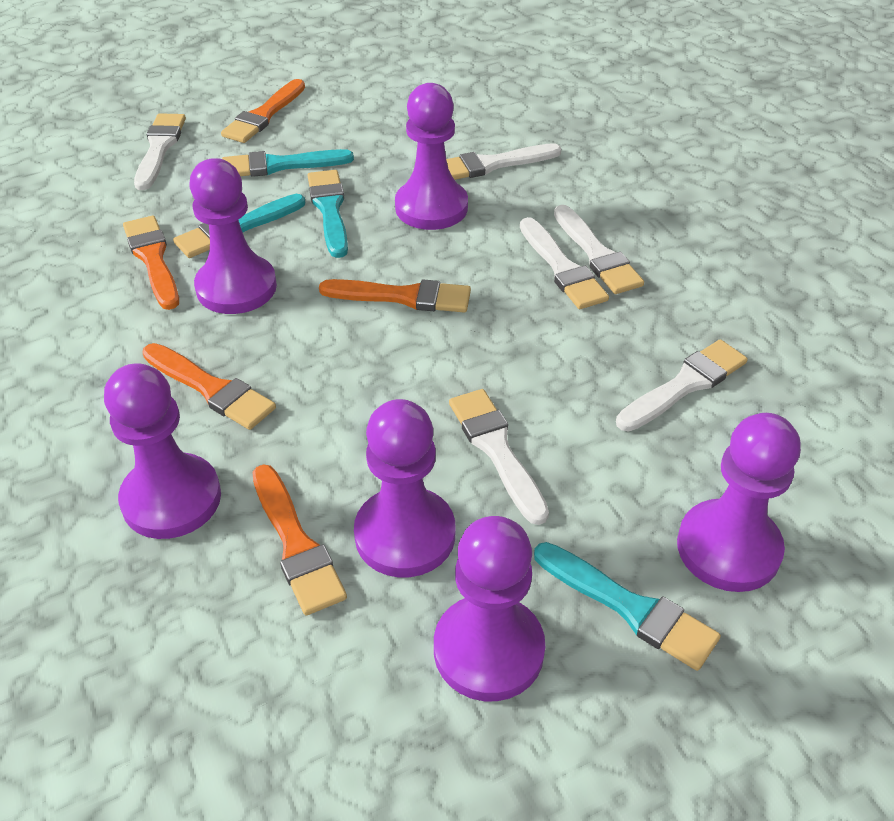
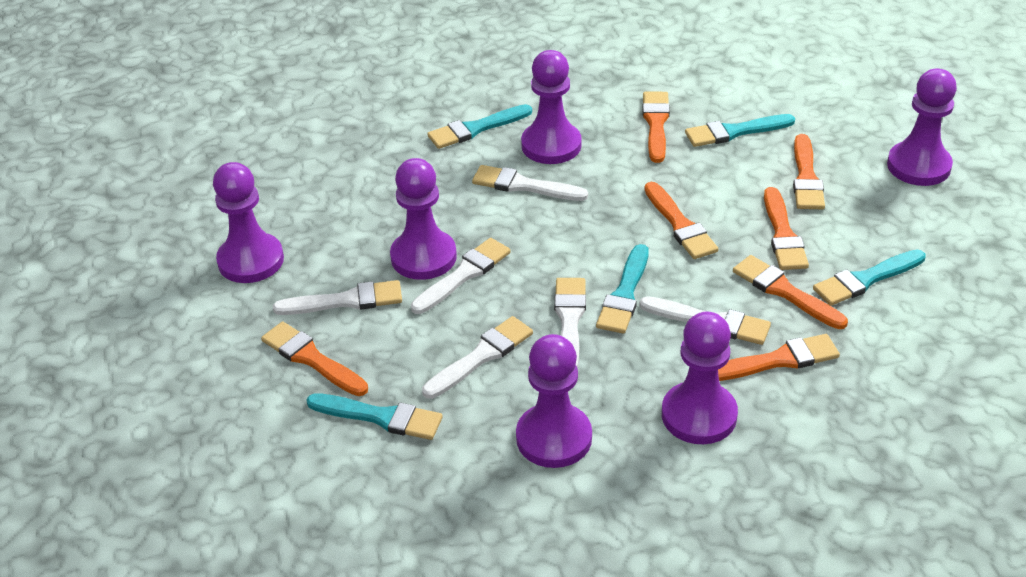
orange brush: 5 -> 7
turquoise brush: 4 -> 5

